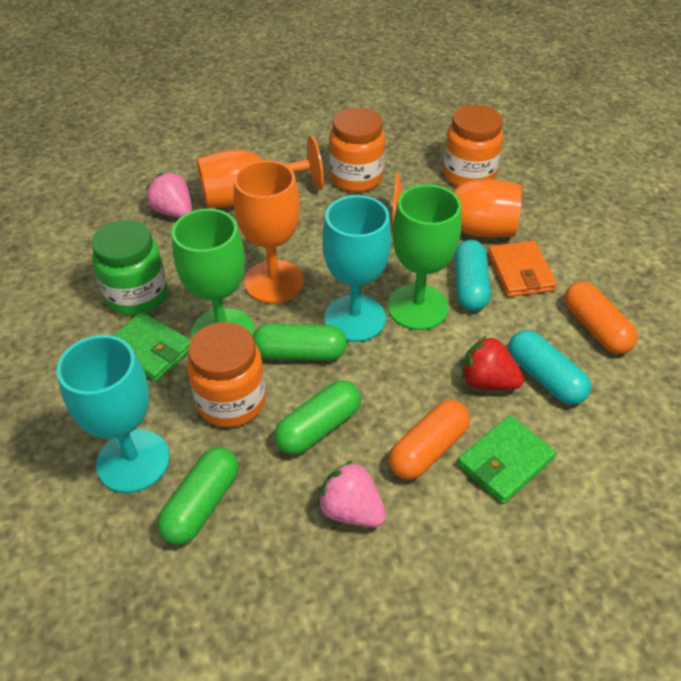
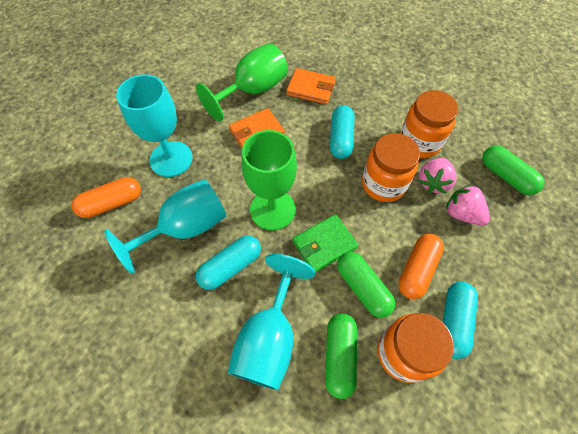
green jar: 1 -> 0
green wallet: 2 -> 1
orange goblet: 3 -> 0
orange wallet: 1 -> 2
red strawberry: 1 -> 0
turquoise capsule: 2 -> 3
turquoise goblet: 2 -> 3

